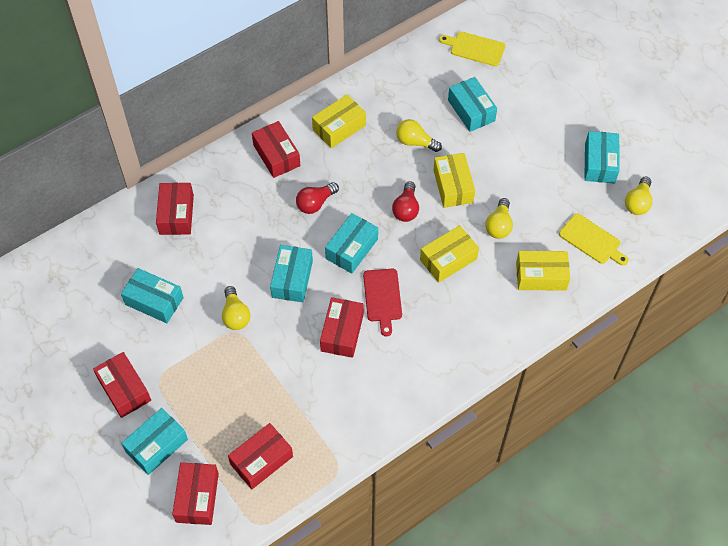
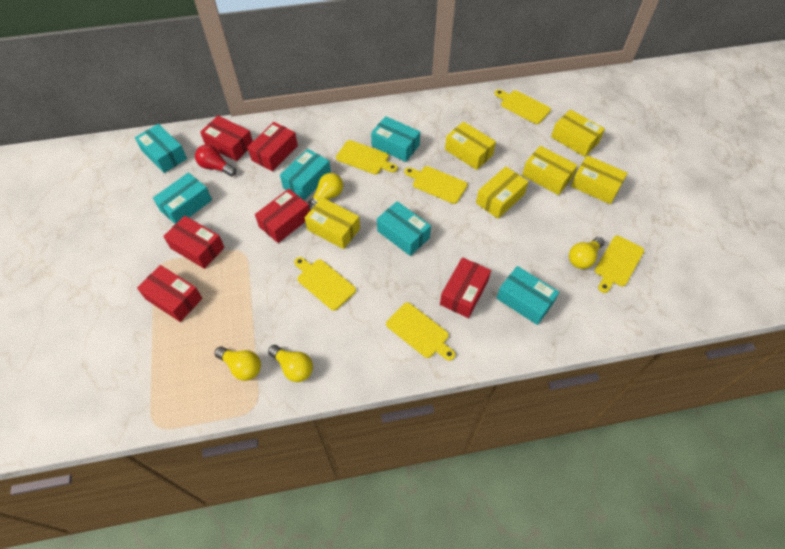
red cutting board: 1 -> 0
red light bulb: 2 -> 1
yellow box: 4 -> 6
yellow cutting board: 2 -> 6

